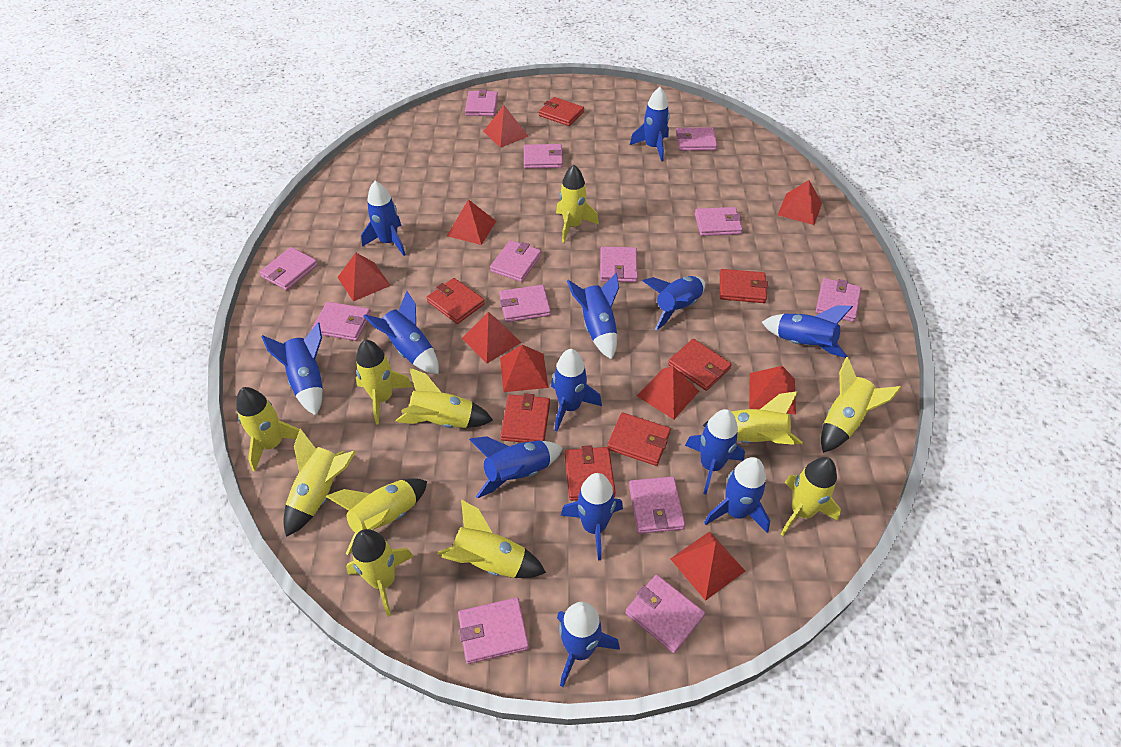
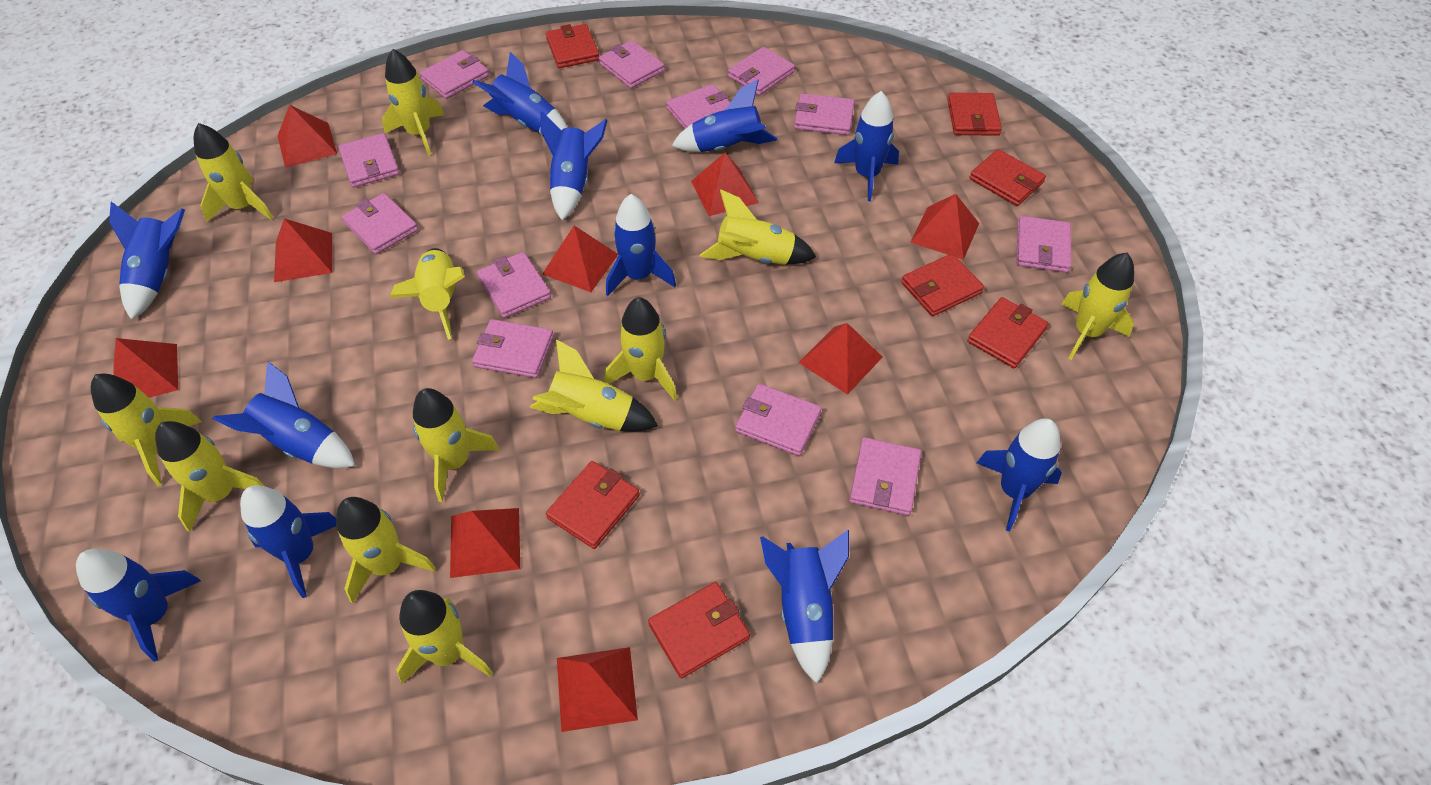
blue rocket: 13 -> 11
pink wallet: 13 -> 12
yellow rocket: 11 -> 12

